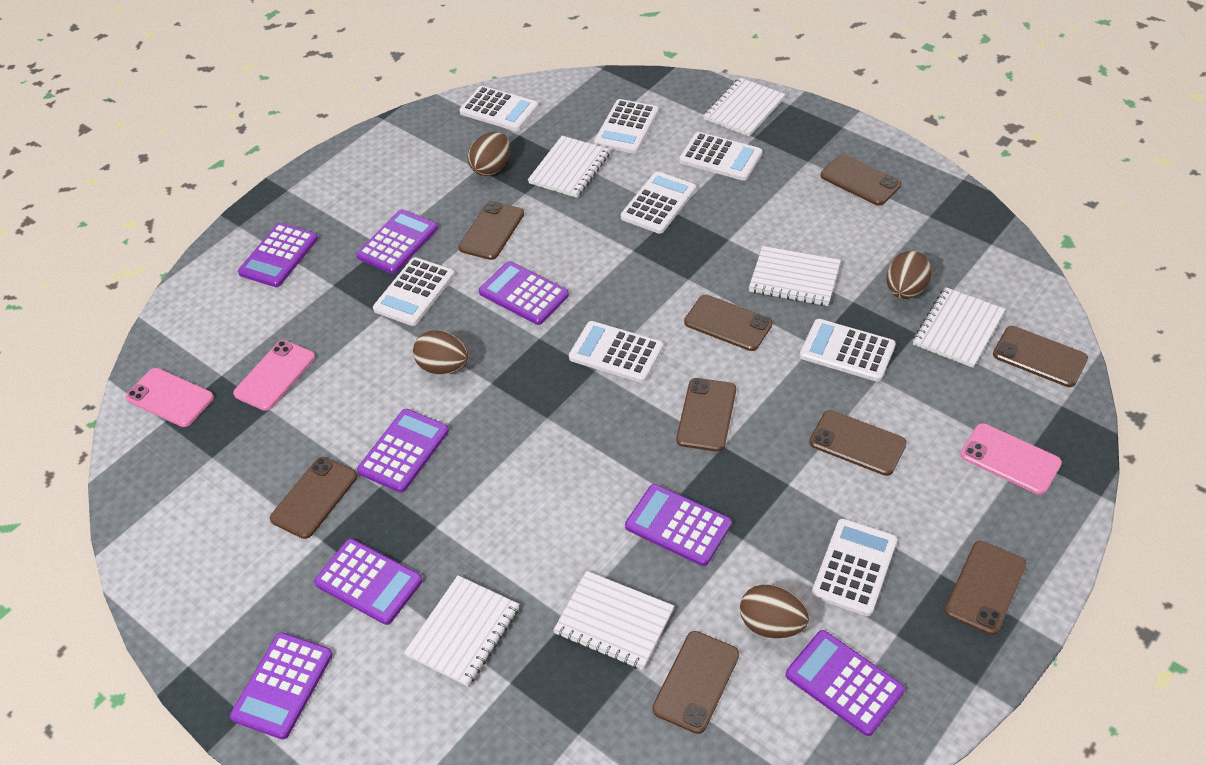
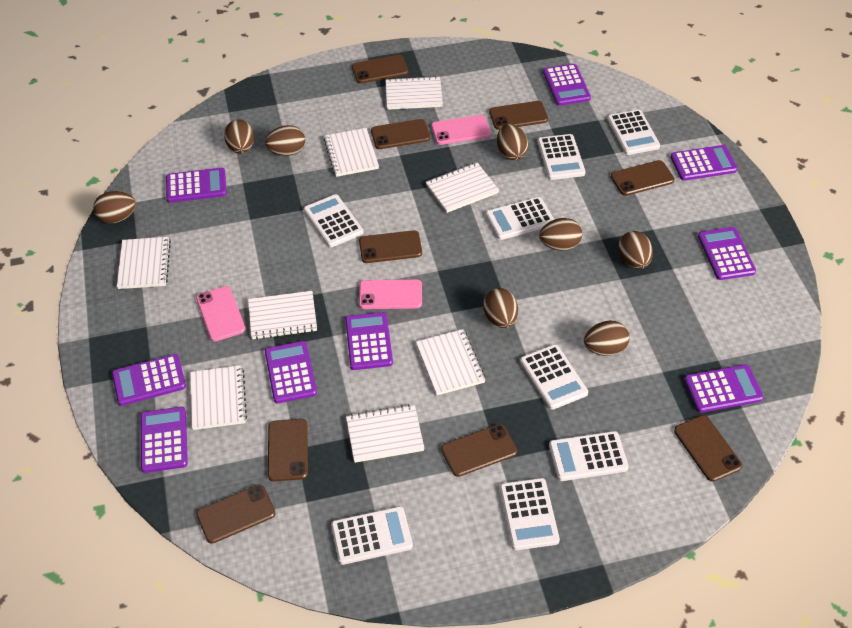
brown egg: 4 -> 8
purple calculator: 8 -> 9
white notebook: 6 -> 8

